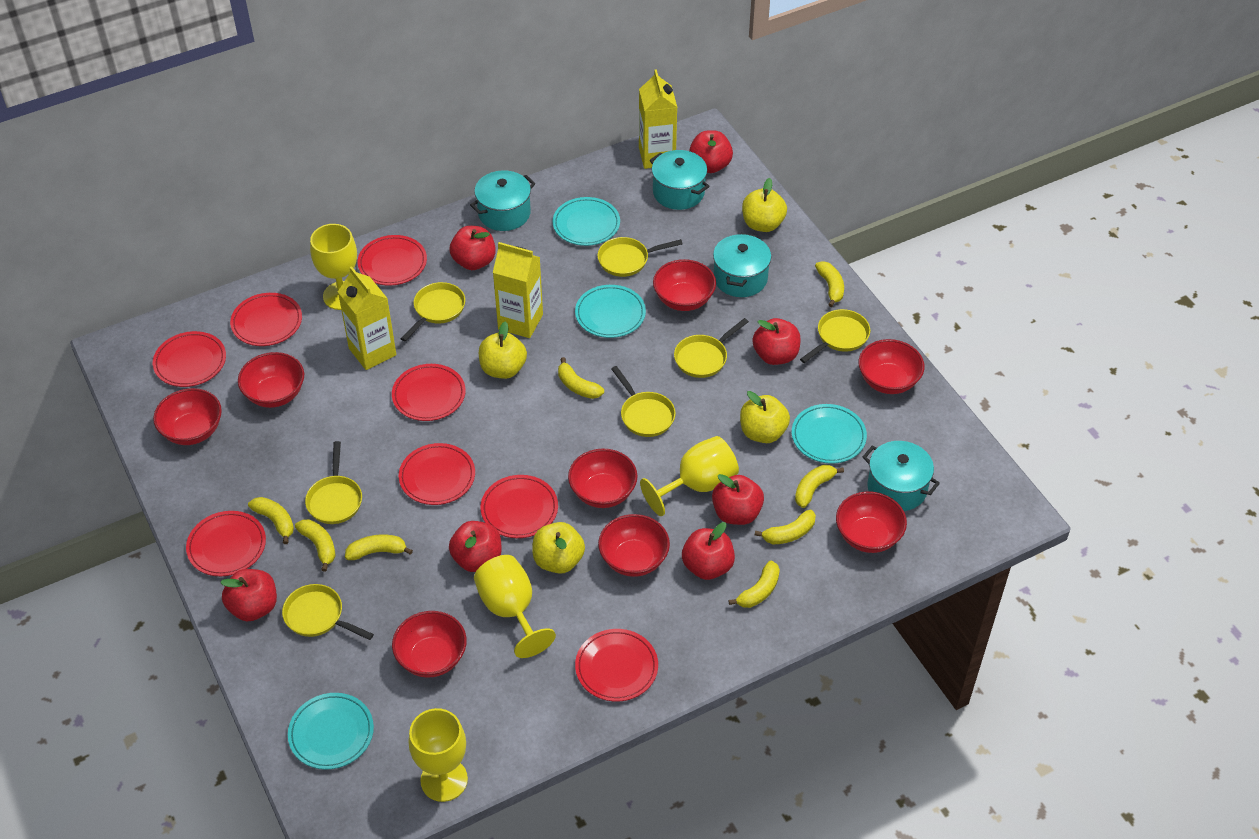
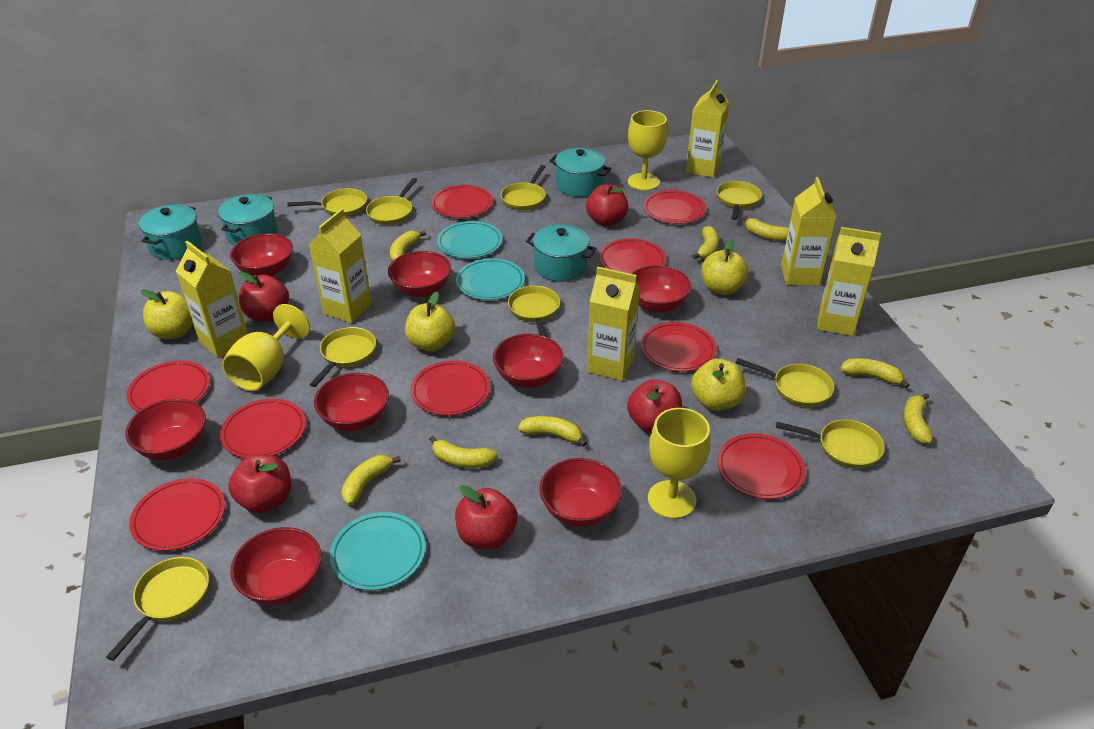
red apple: 7 -> 5
red plate: 8 -> 9
turquoise plate: 4 -> 3
yellow carton: 3 -> 6
yellow goblet: 4 -> 3
yellow pan: 7 -> 9

